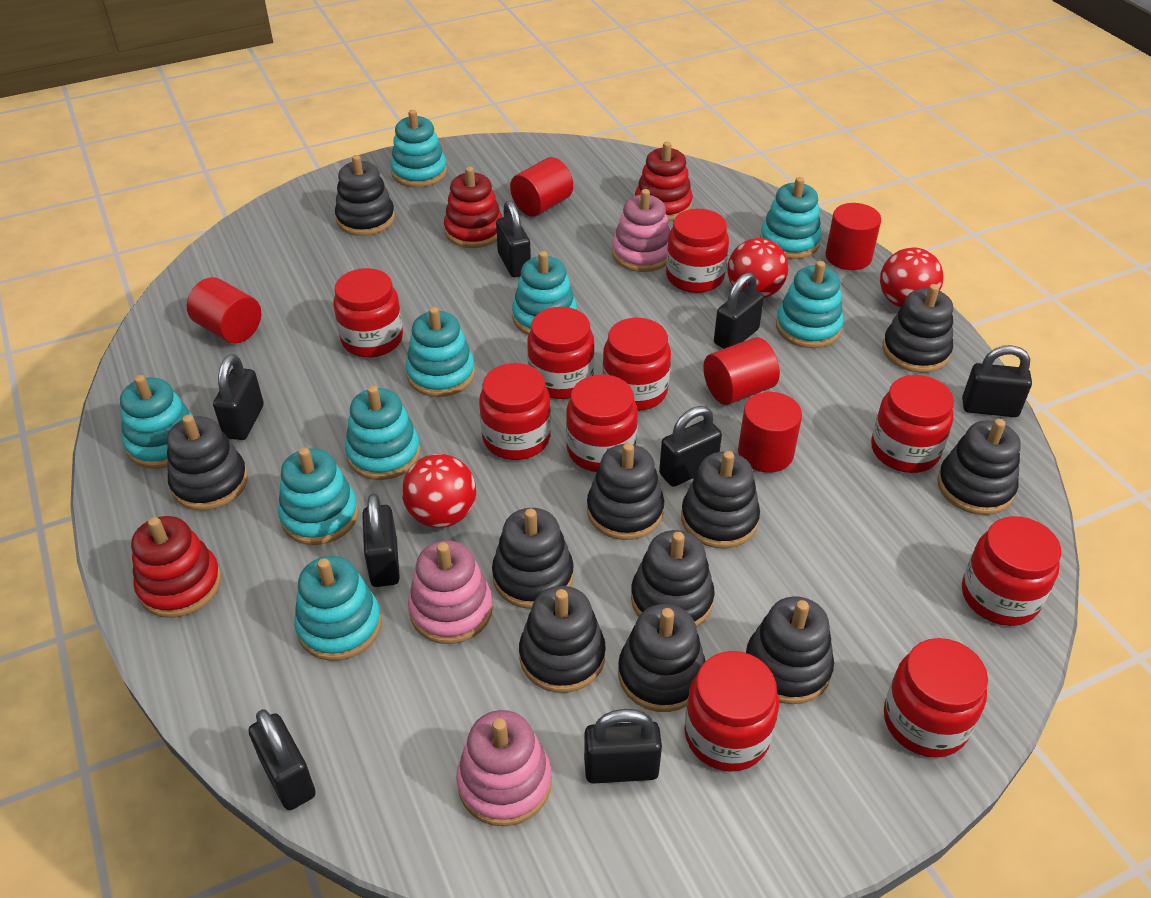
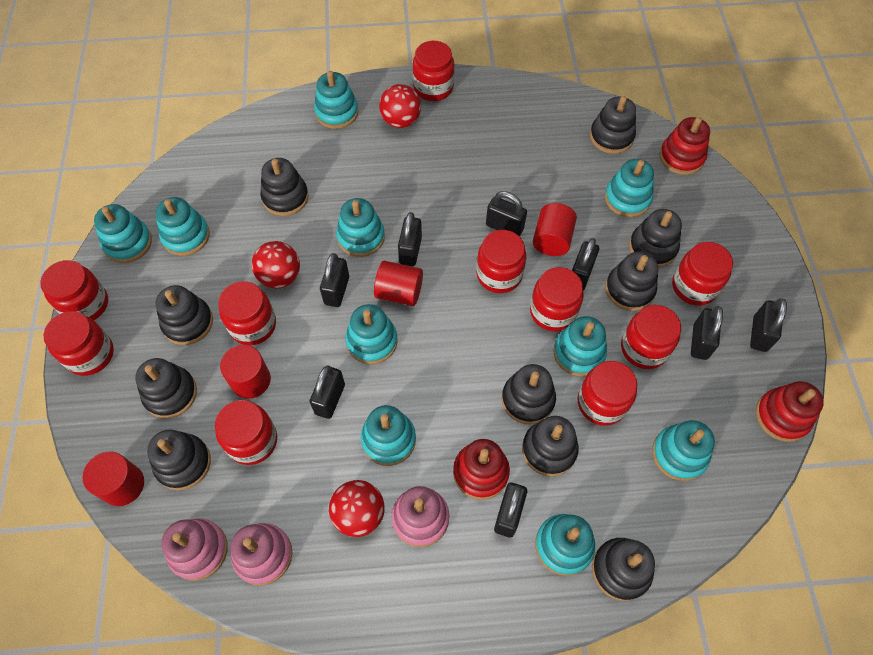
black stacking toy: 11 -> 10
red cylinder: 5 -> 4
turquoise stacking toy: 9 -> 10

